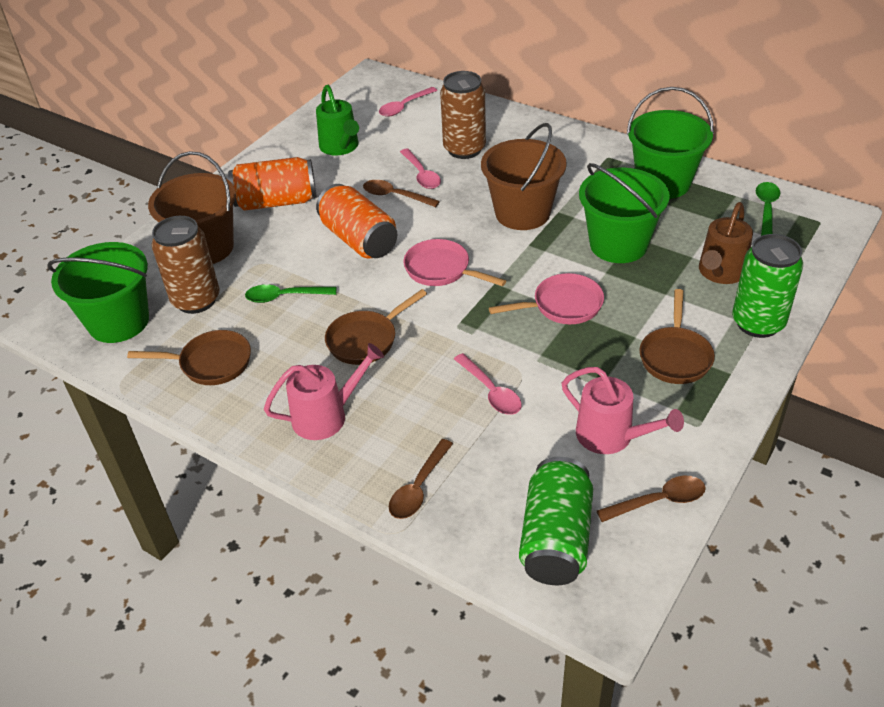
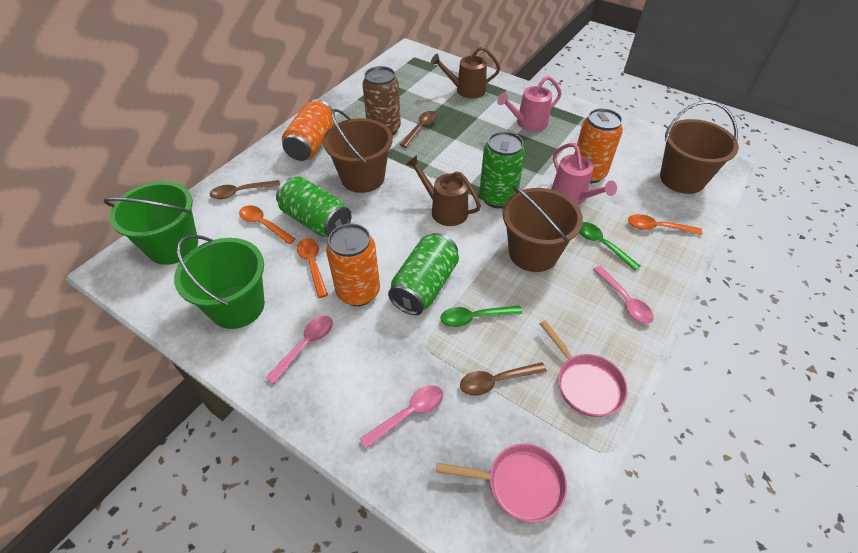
brown bucket: 2 -> 3
brown can: 2 -> 1
brown pan: 3 -> 0
brown watering can: 1 -> 2
green bucket: 3 -> 2
green can: 2 -> 3
green watering can: 1 -> 0
orange can: 2 -> 3
orange spoon: 0 -> 3

